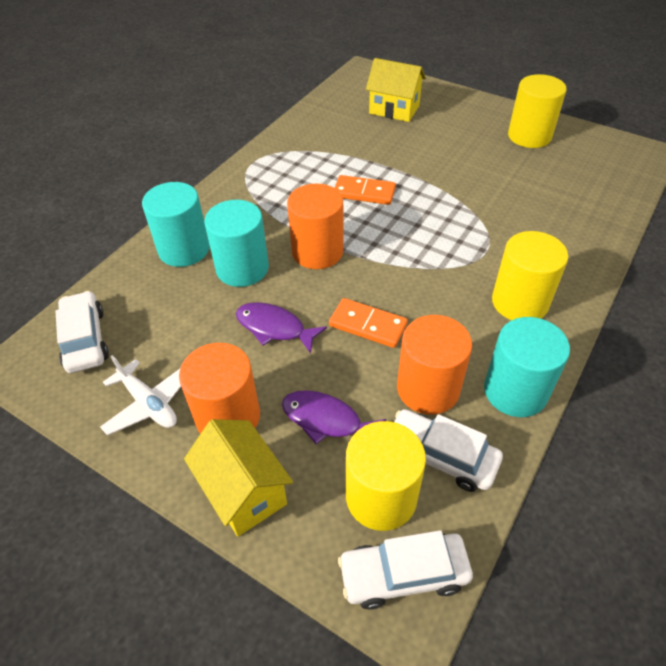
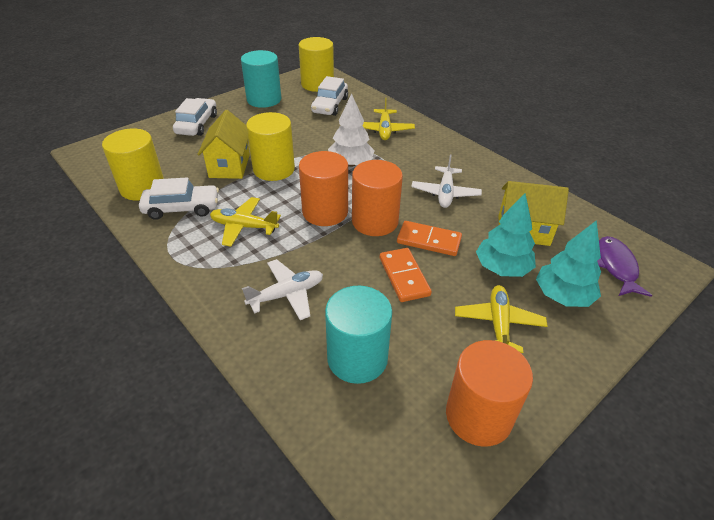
purple fish: 2 -> 1
turquoise cylinder: 3 -> 2
turquoise tree: 0 -> 2
white plane: 1 -> 2
white tree: 0 -> 1
yellow plane: 0 -> 3

